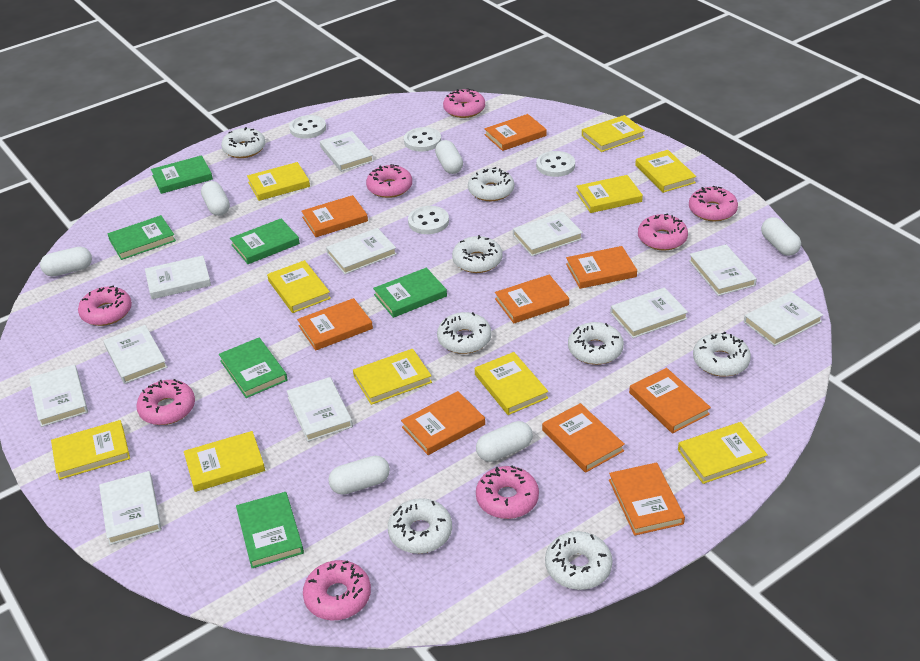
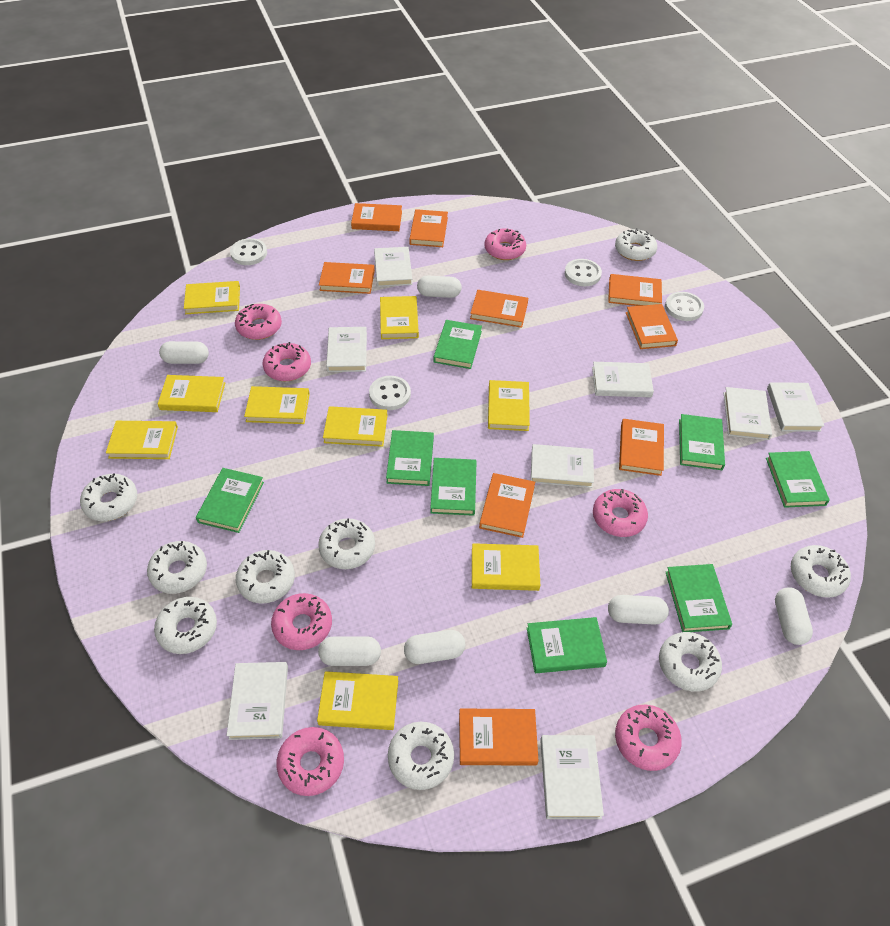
green book: 6 -> 8
pink donut: 8 -> 7
white book: 11 -> 8
white donut: 8 -> 9
yellow book: 10 -> 9

